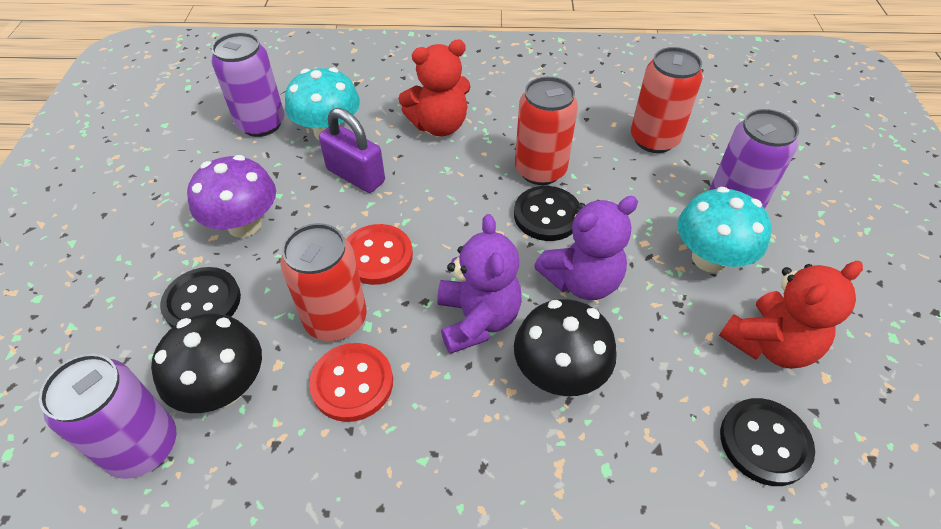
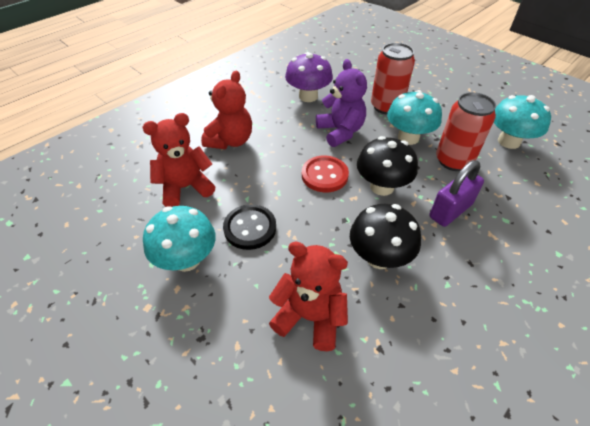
black button: 3 -> 1
purple can: 3 -> 0
purple teddy bear: 2 -> 1
red button: 2 -> 1
red can: 3 -> 2
red teddy bear: 2 -> 3
turquoise mushroom: 2 -> 3

